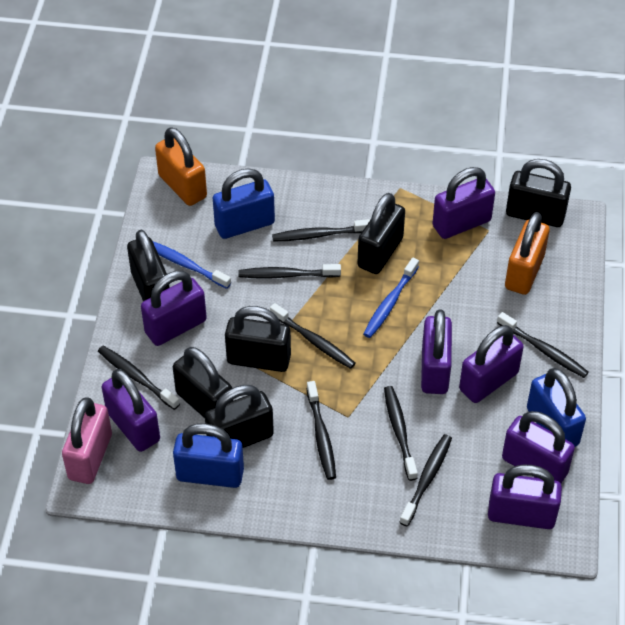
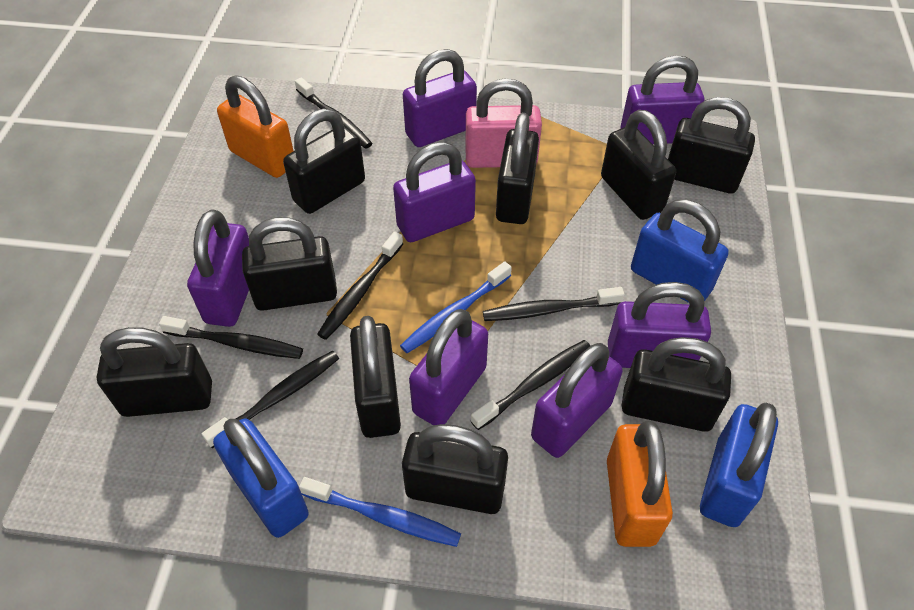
black padlock: 6 -> 9
black toothbrush: 8 -> 6

